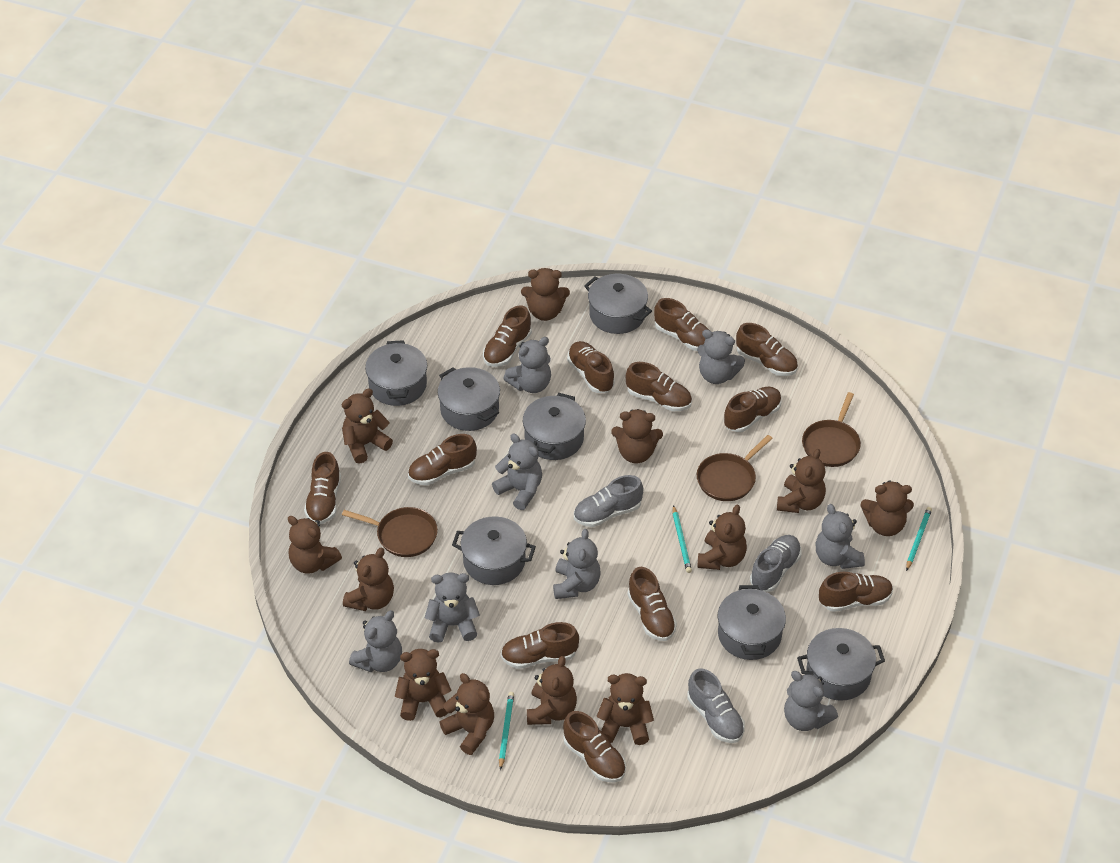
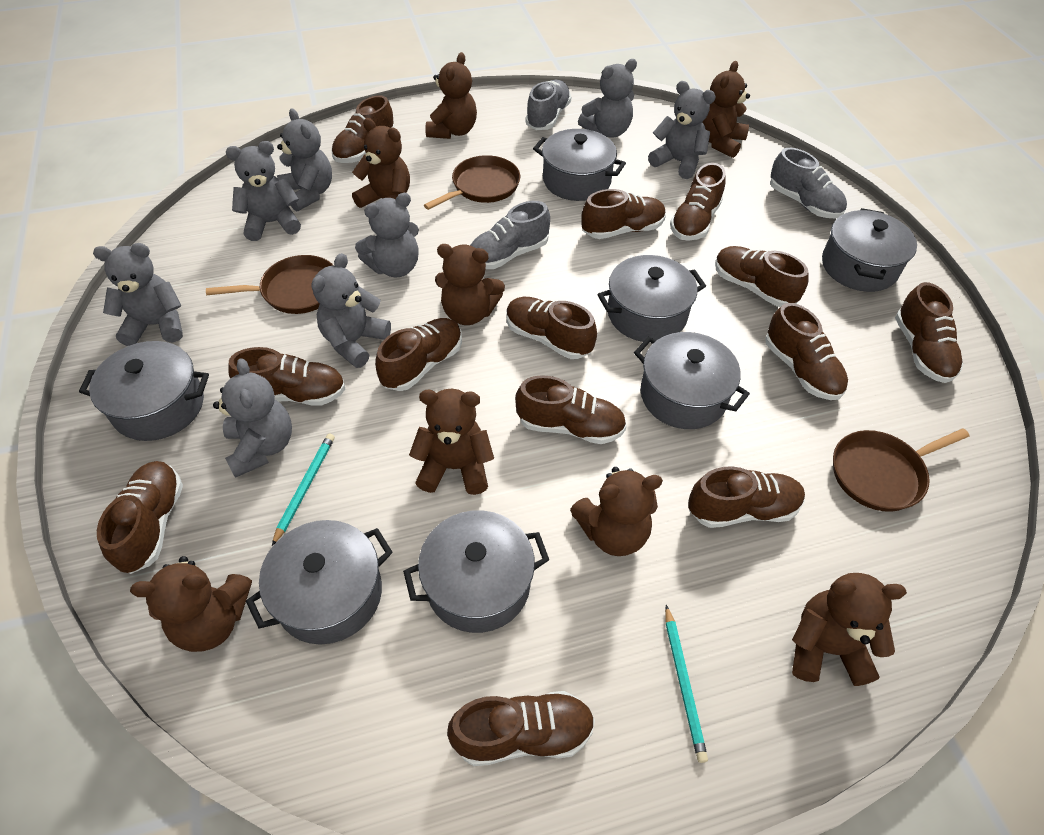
brown shoe: 12 -> 13
brown teddy bear: 12 -> 8
turquoise pencil: 3 -> 2

